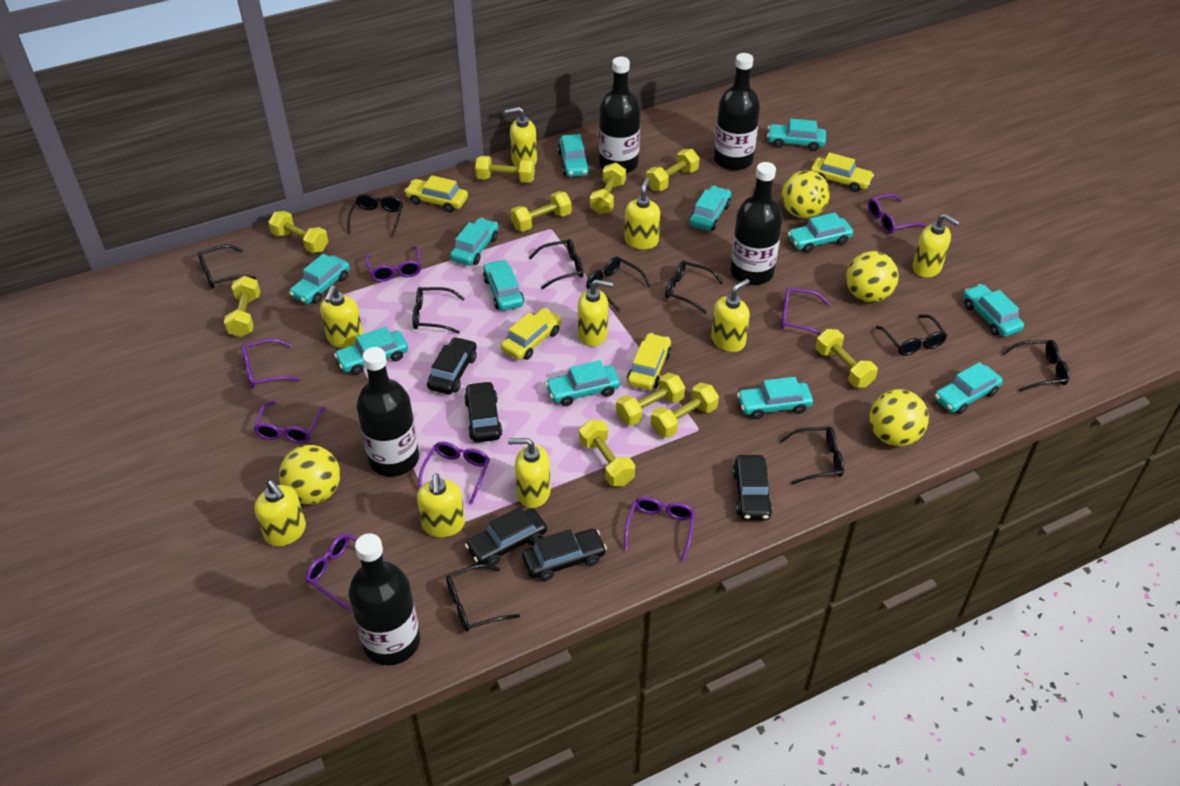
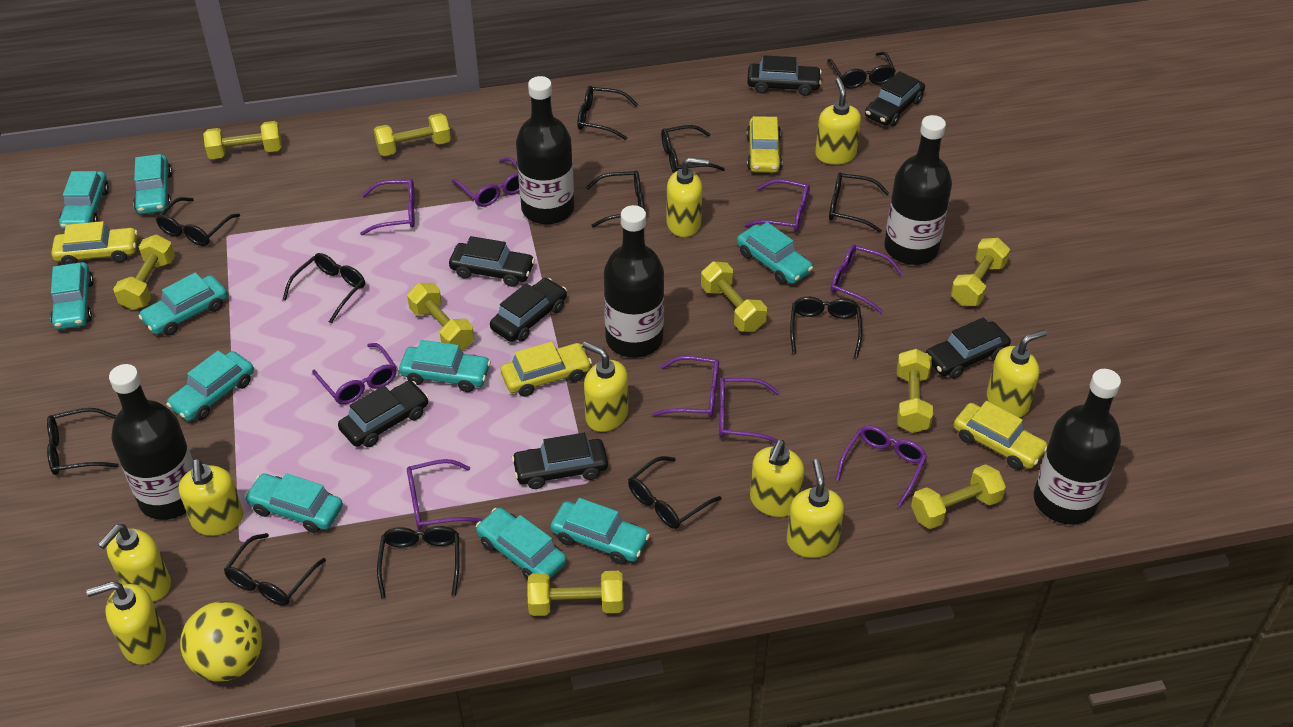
black car: 5 -> 7
black glasses: 10 -> 12
purple glasses: 8 -> 9
turquoise car: 12 -> 10
yellow ball: 4 -> 1
yellow dumbbell: 10 -> 9

